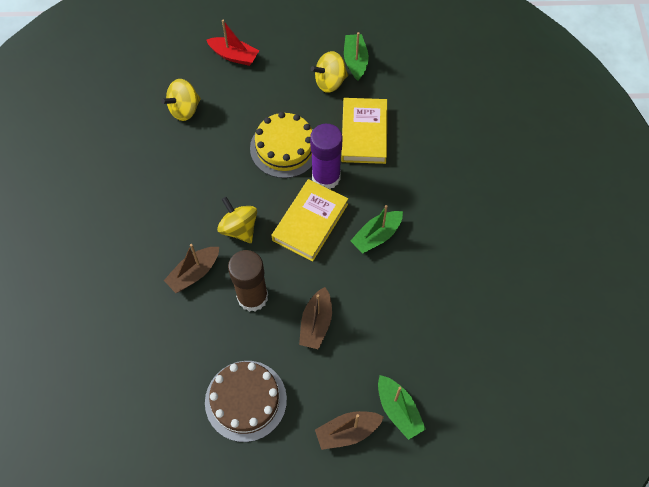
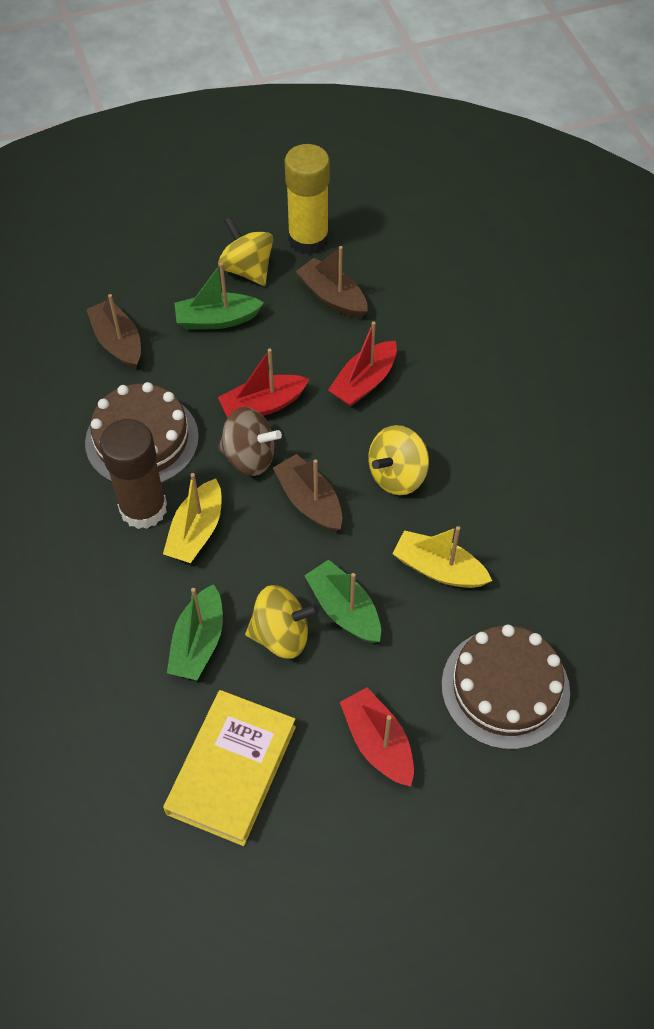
brown cake: 1 -> 2
brown spinning top: 0 -> 1
purple glue stick: 1 -> 0
red boat: 1 -> 3
yellow boat: 0 -> 2
yellow book: 2 -> 1
yellow cake: 1 -> 0
yellow glue stick: 0 -> 1

